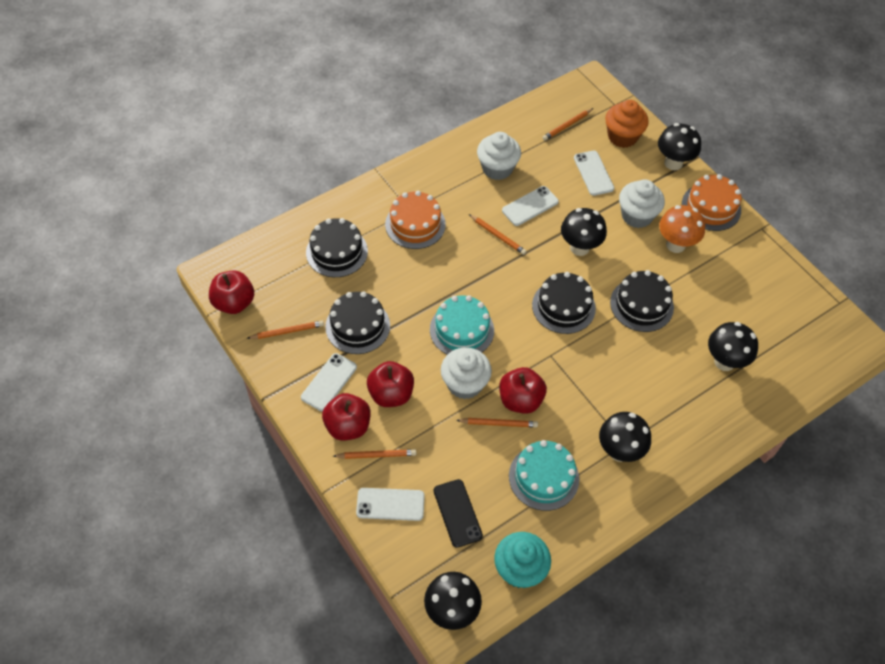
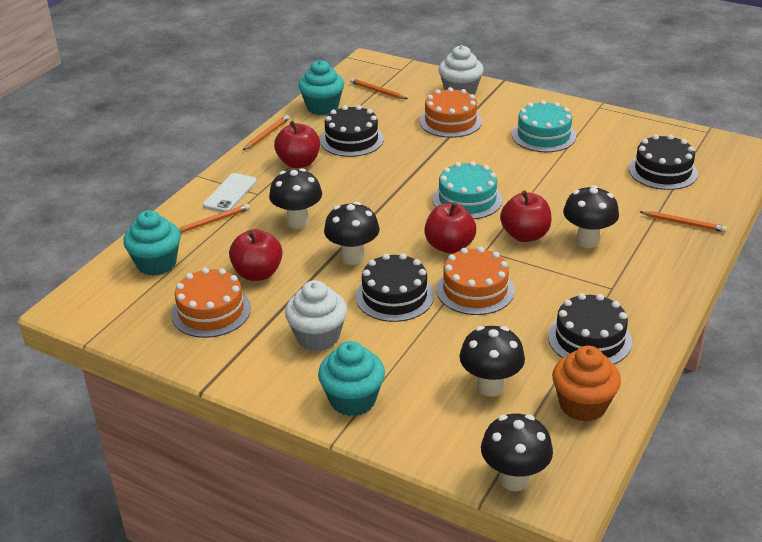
black phone: 1 -> 0
orange cake: 2 -> 3
orange mushroom: 1 -> 0
orange pencil: 5 -> 4
turquoise cupcake: 1 -> 3
white cupcake: 3 -> 2
white phone: 4 -> 1

